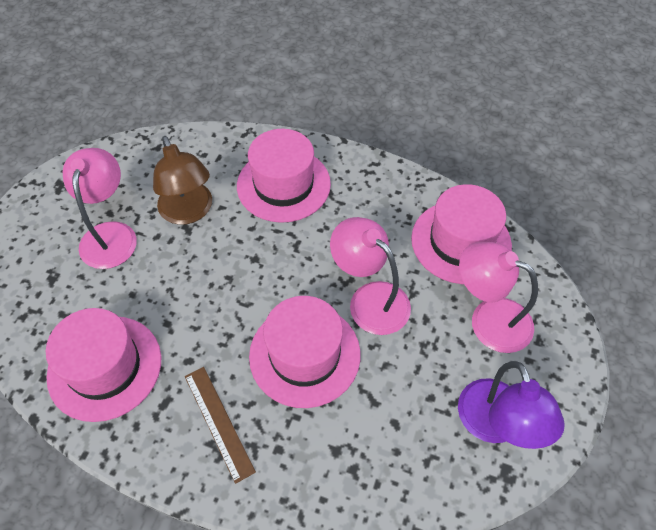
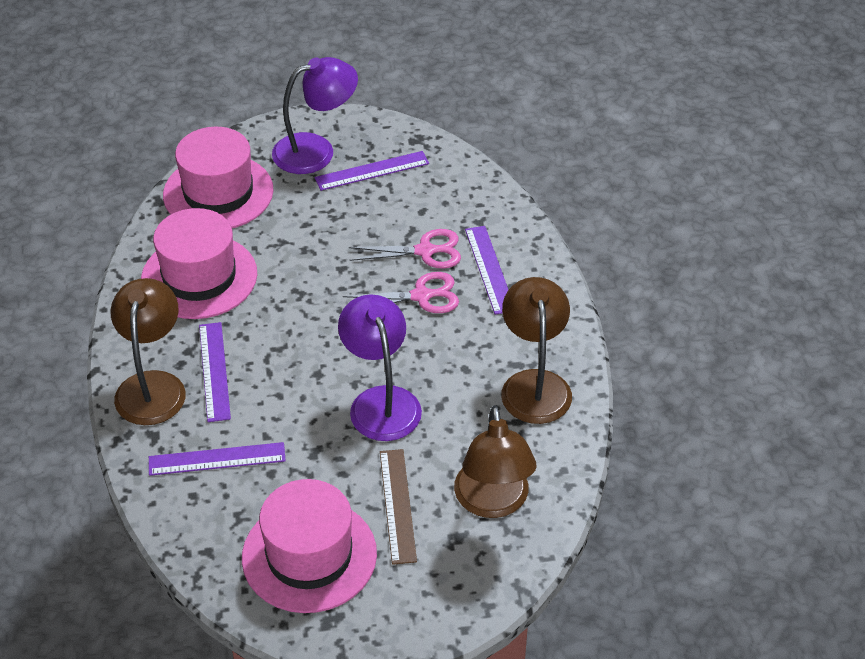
brown lamp: 1 -> 3
pink hat: 4 -> 3
pink lamp: 3 -> 0
pink scissors: 0 -> 2
purple lamp: 1 -> 2
purple ruler: 0 -> 4

